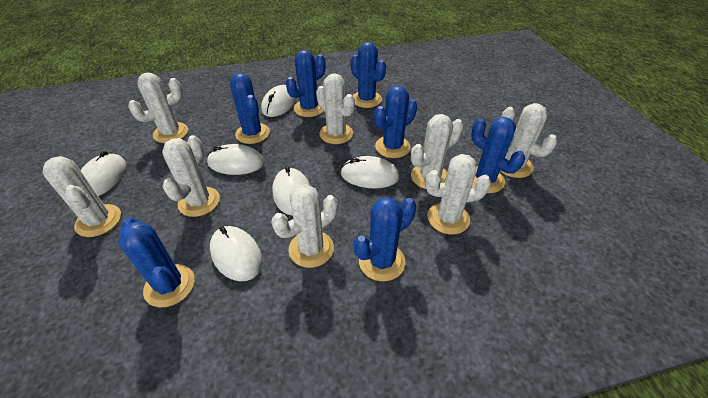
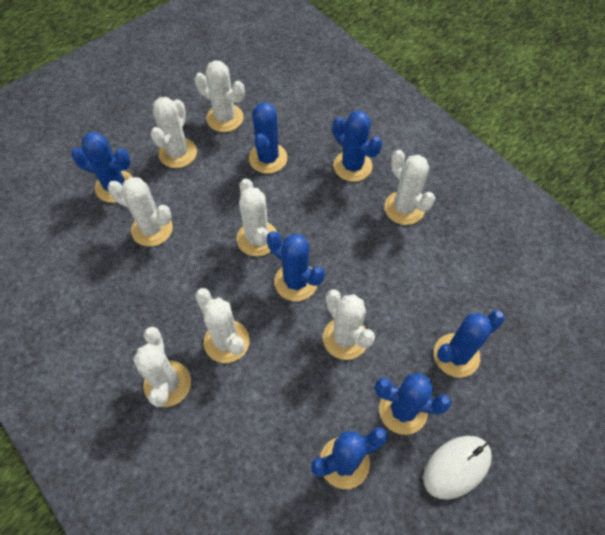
white mouse: 6 -> 1

